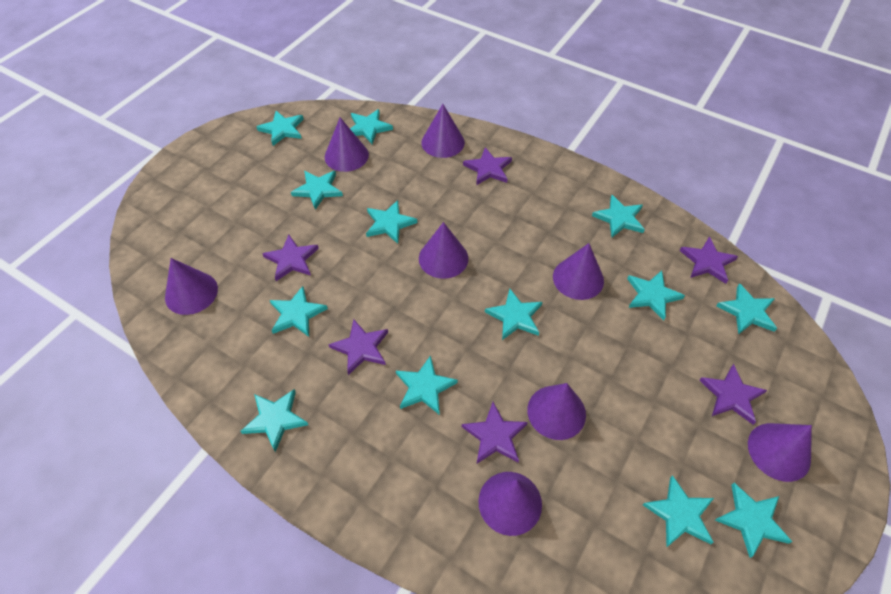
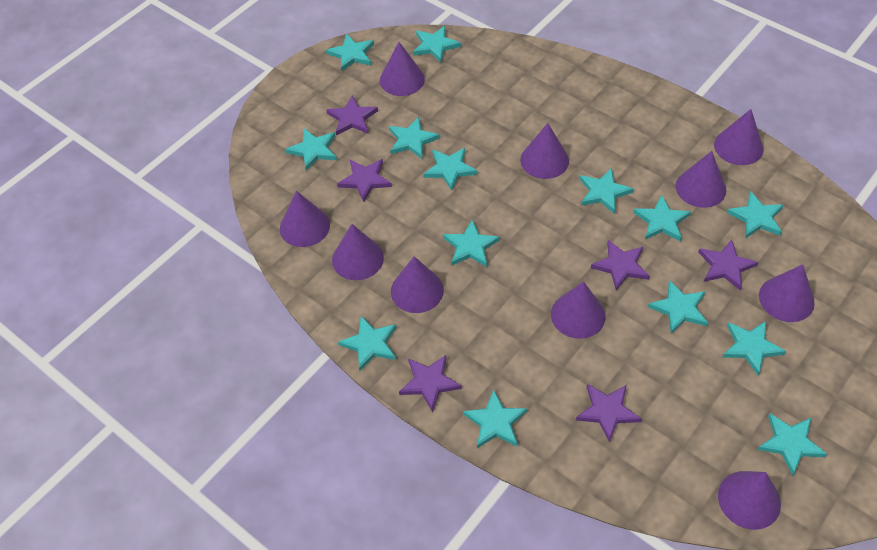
purple cone: 8 -> 10
turquoise star: 13 -> 14

